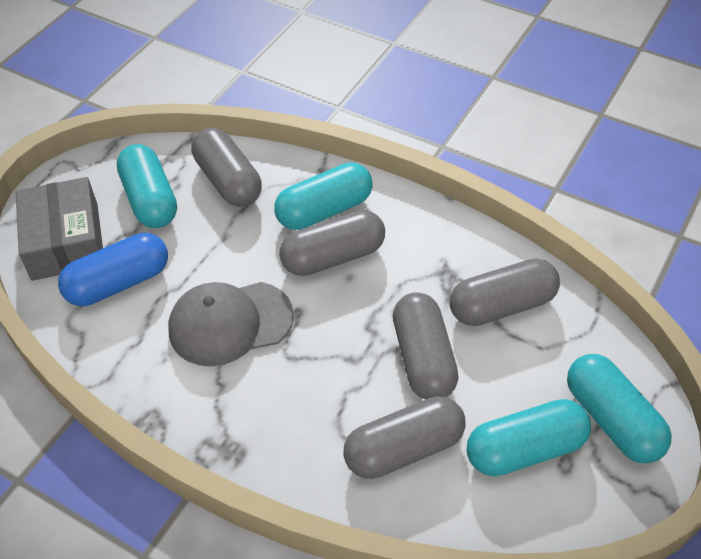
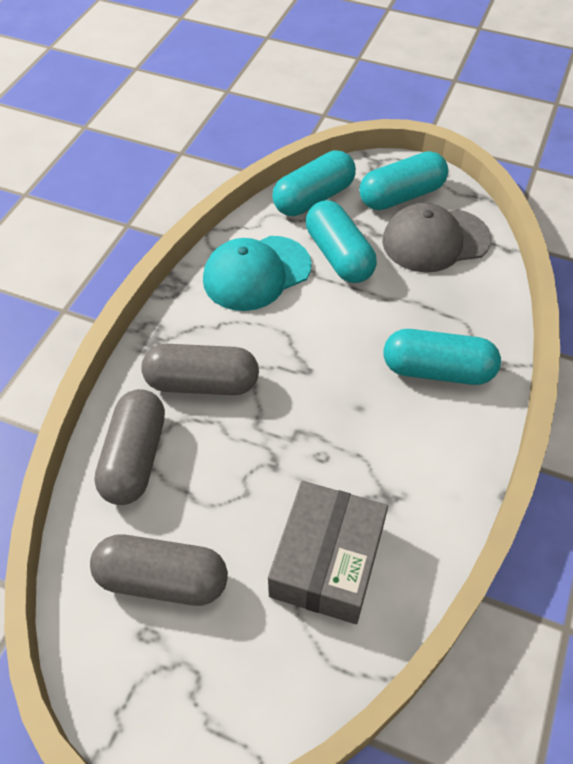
blue capsule: 1 -> 0
grey capsule: 5 -> 3
turquoise cap: 0 -> 1

